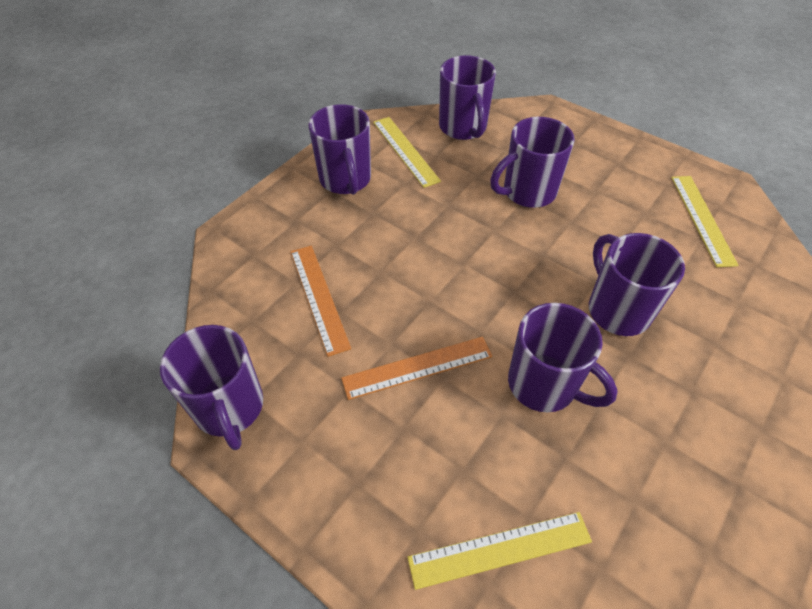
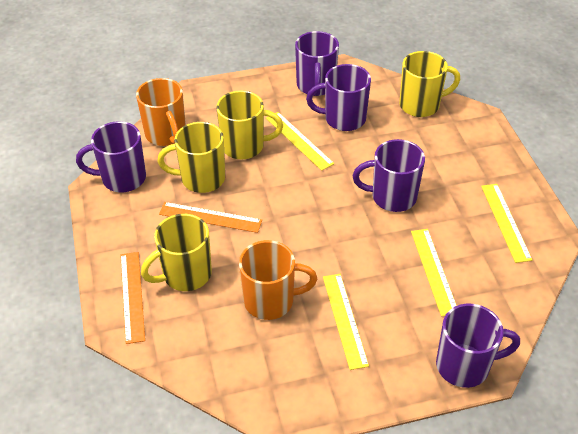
orange mug: 0 -> 2
purple mug: 6 -> 5
yellow mug: 0 -> 4
yellow ruler: 3 -> 4

